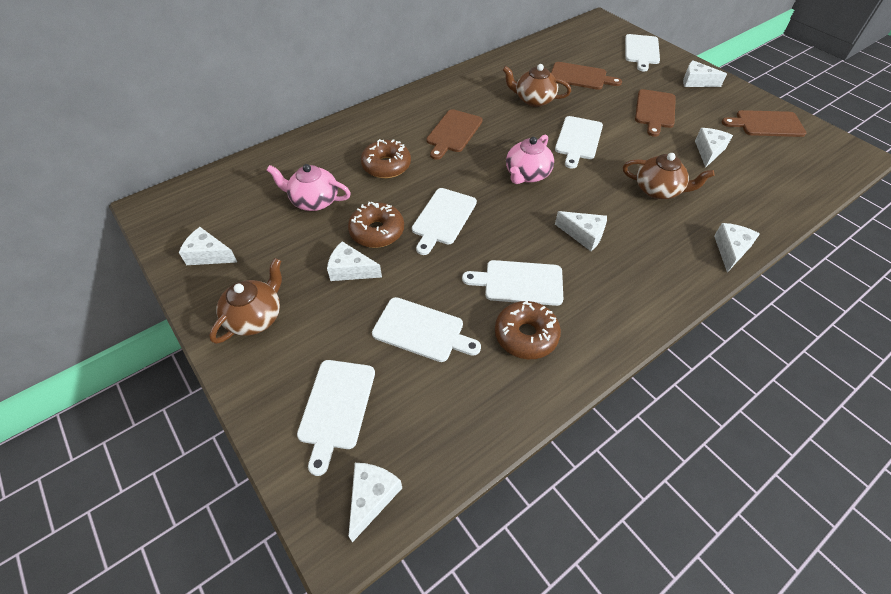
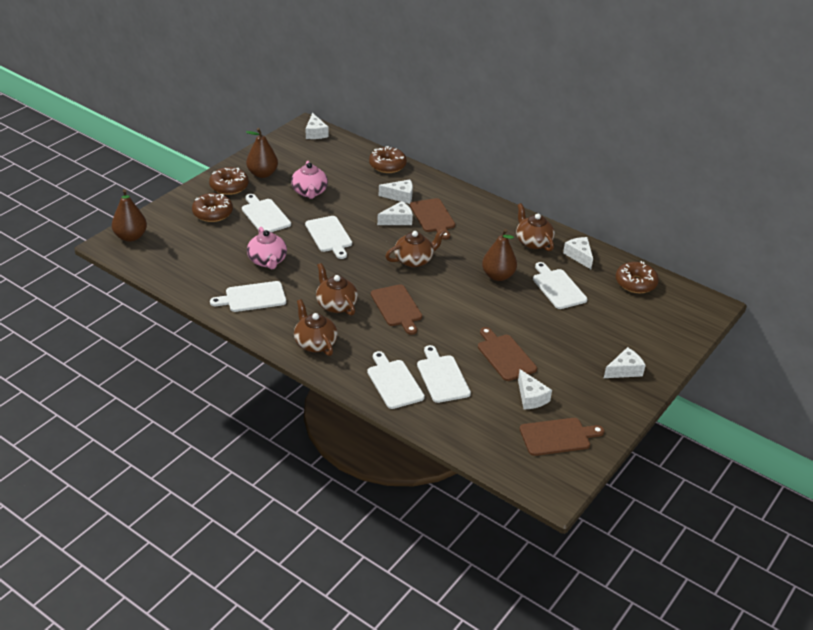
brown donut: 3 -> 4
brown pear: 0 -> 3
brown teapot: 3 -> 4
white cheese: 7 -> 6

